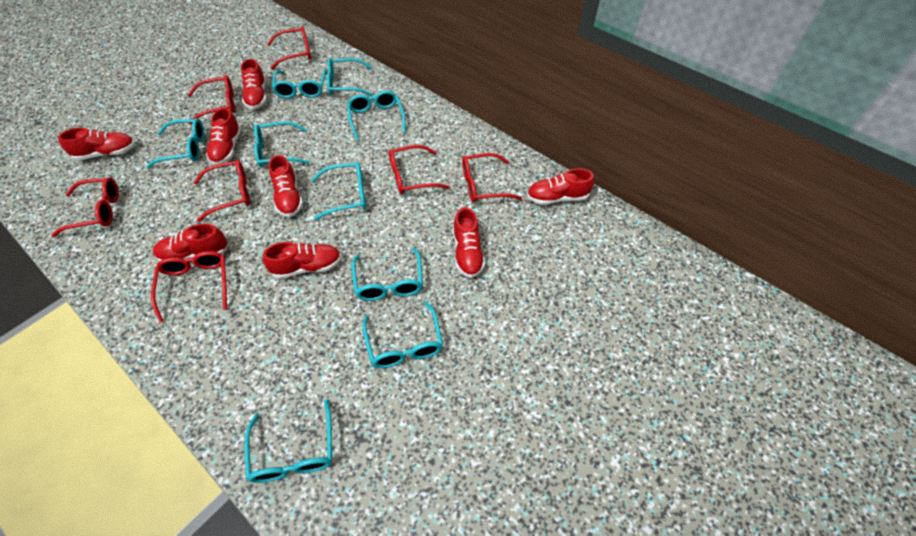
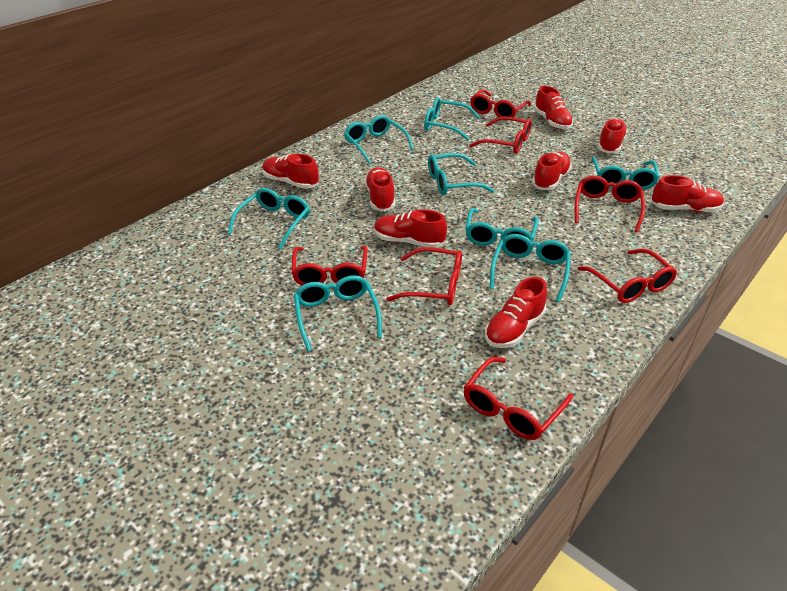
turquoise glasses: 9 -> 8

